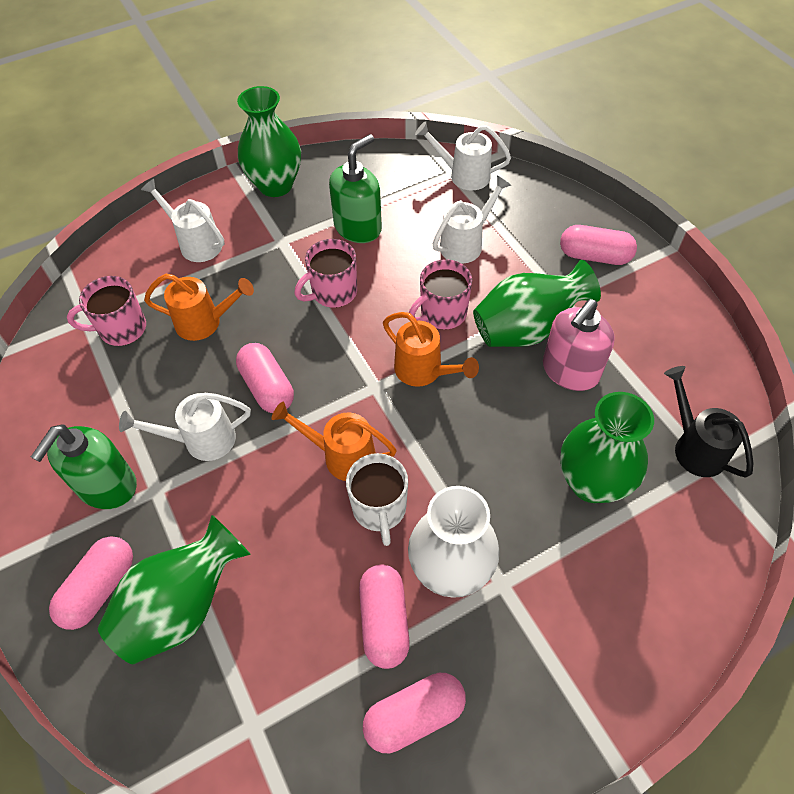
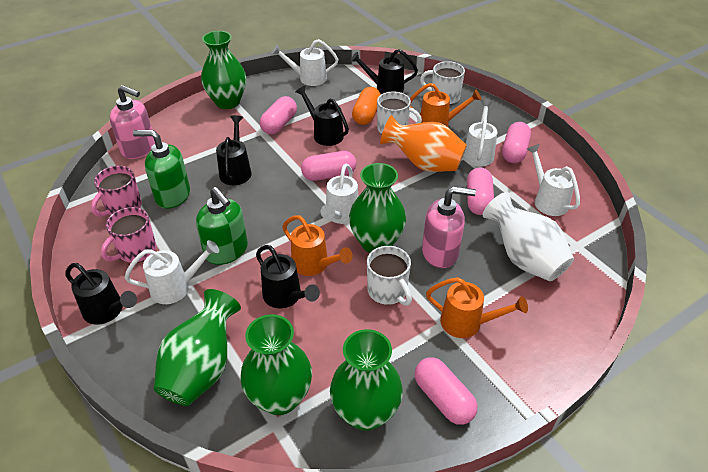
black watering can: 1 -> 5
green vase: 4 -> 5
orange capsule: 0 -> 1
orange vase: 0 -> 1
pink mug: 3 -> 2
pink soap dispenser: 1 -> 2
white mug: 1 -> 3
white watering can: 4 -> 5

